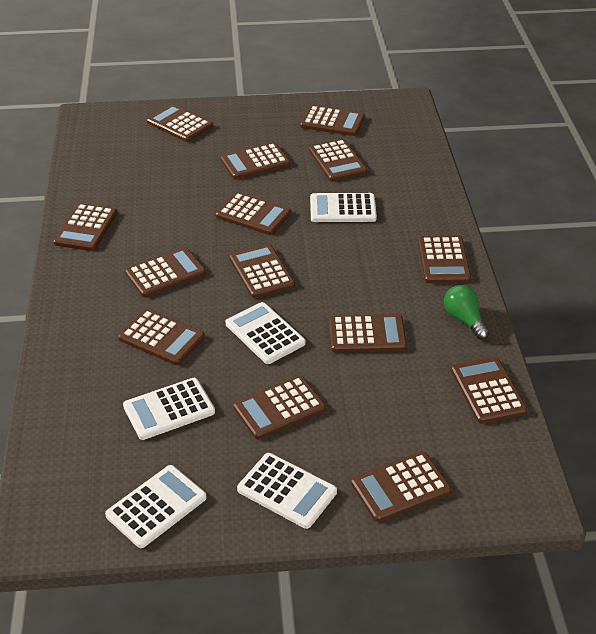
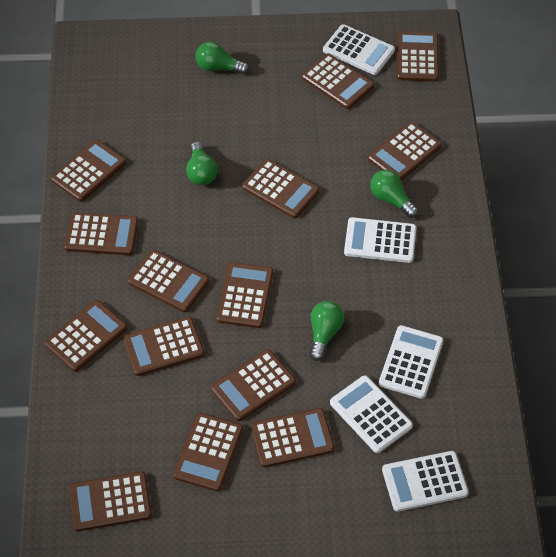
green light bulb: 1 -> 4

